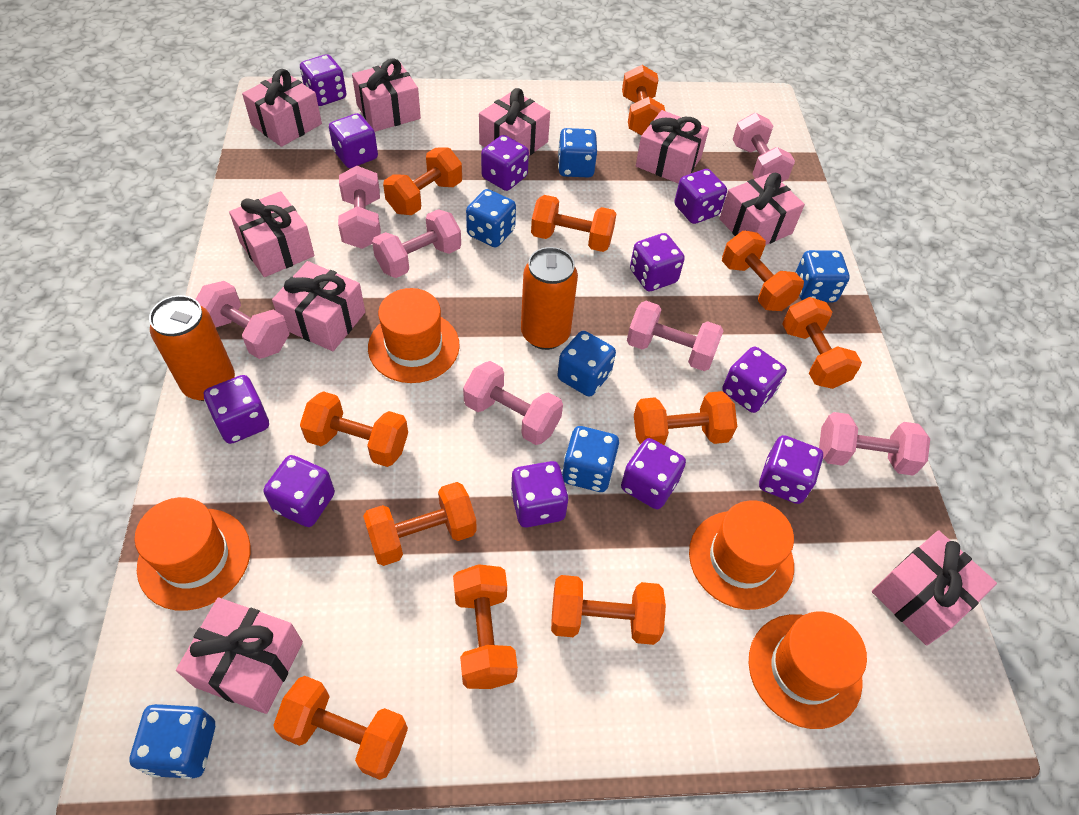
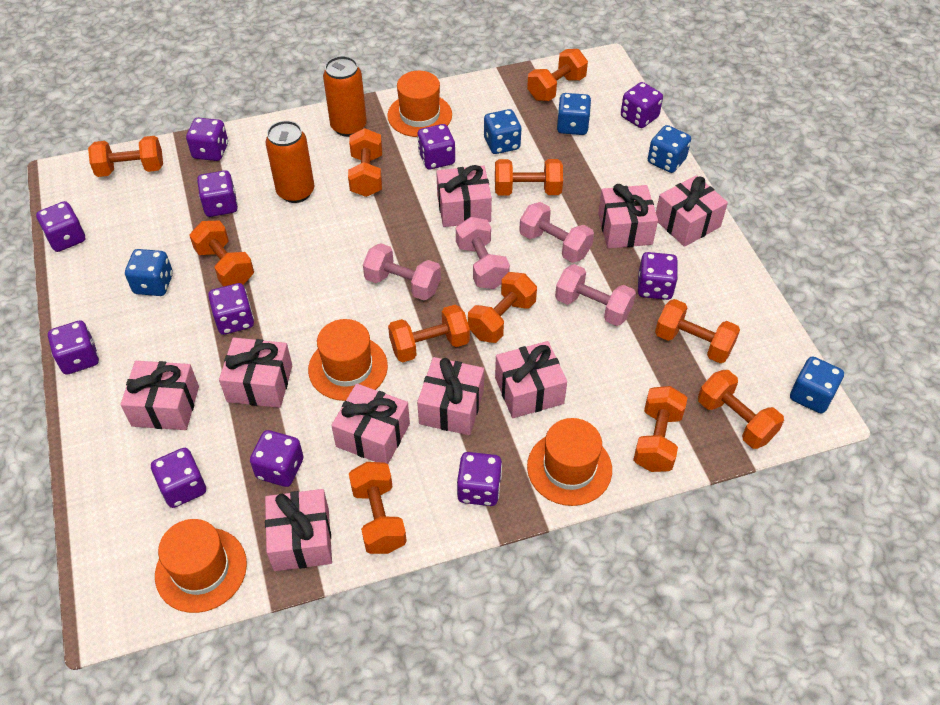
blue dice: 6 -> 5
pink dumbbell: 7 -> 4

